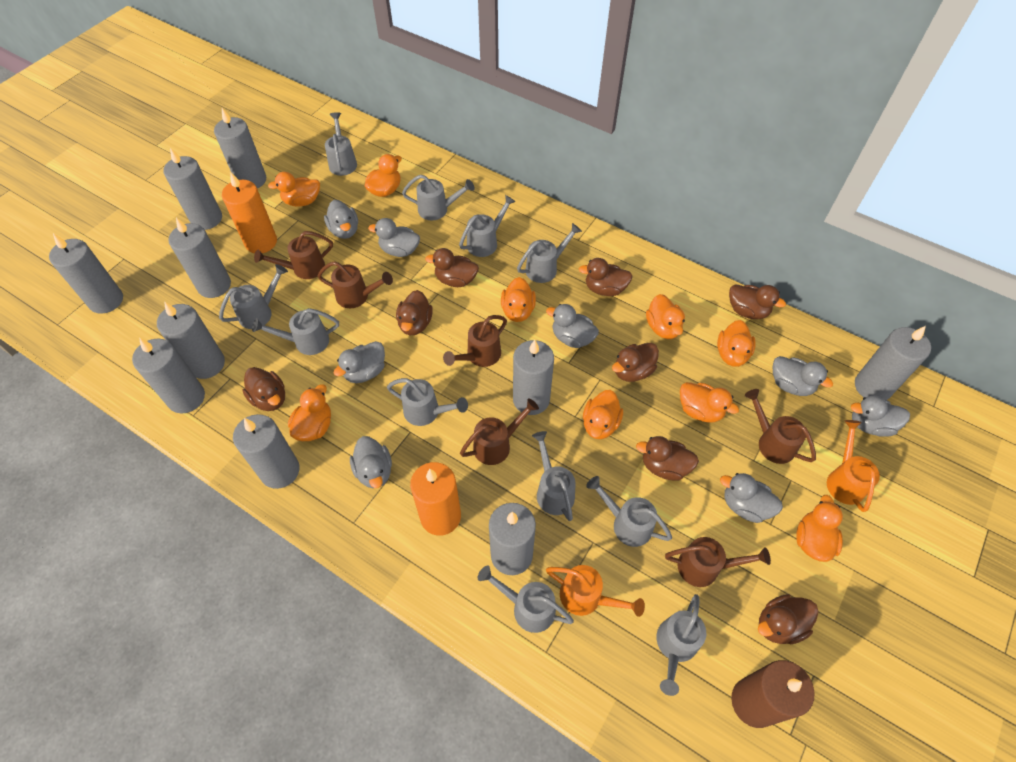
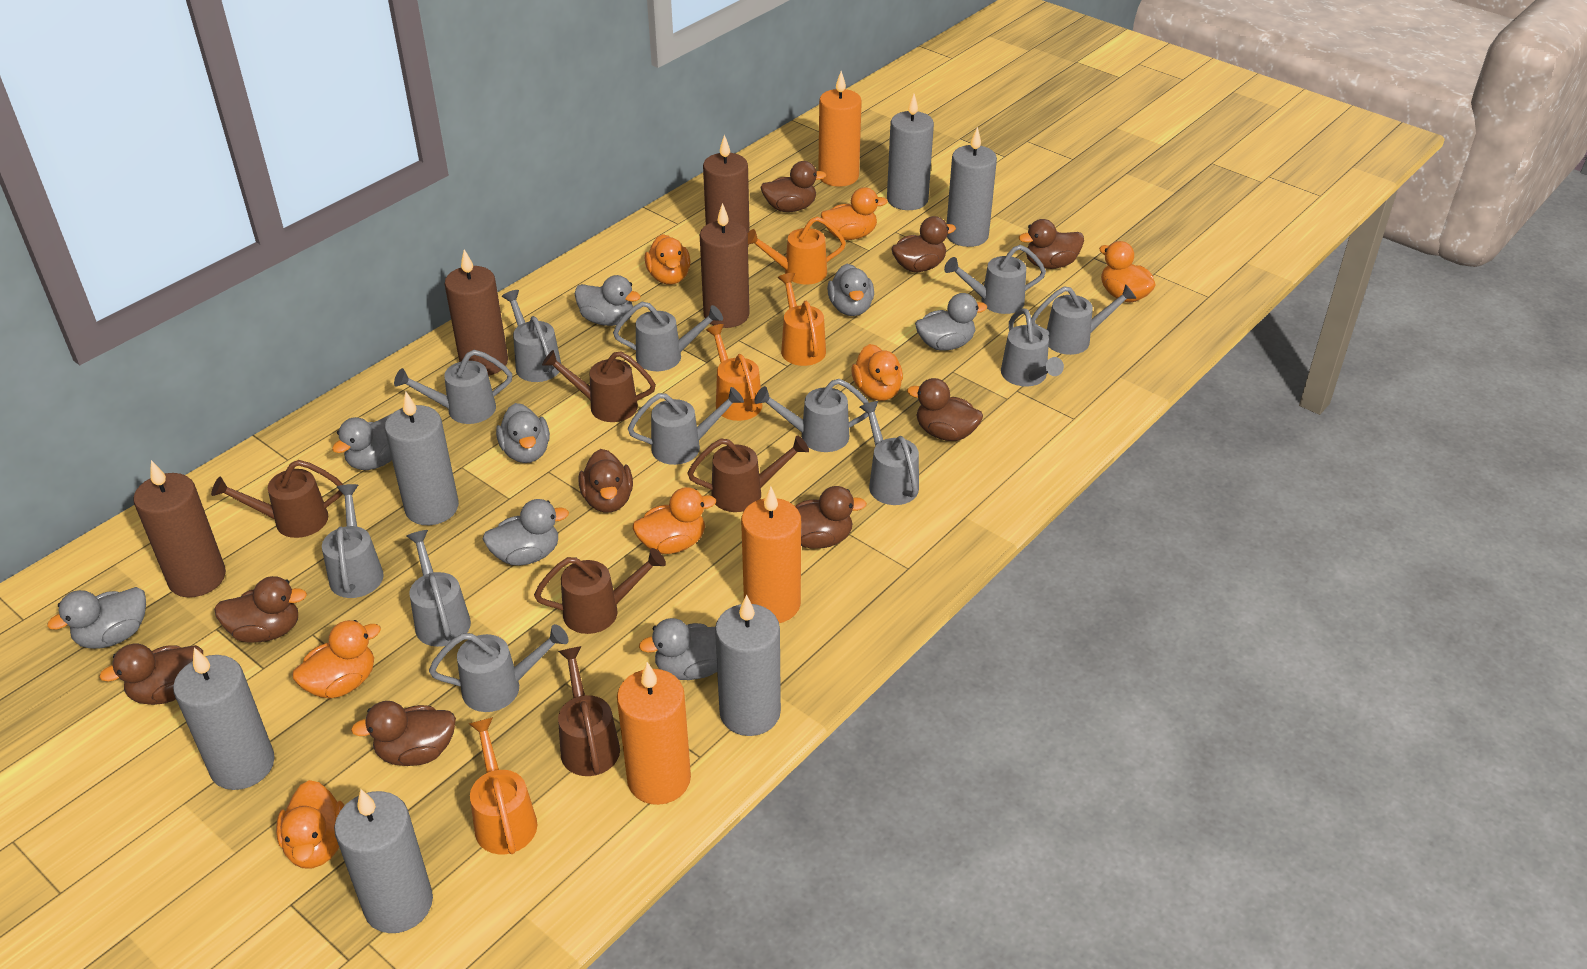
brown candle: 1 -> 4
brown duck: 8 -> 9
brown watering can: 6 -> 5
grey candle: 10 -> 6
grey watering can: 11 -> 12
orange candle: 2 -> 3
orange duck: 9 -> 7
orange watering can: 2 -> 4

